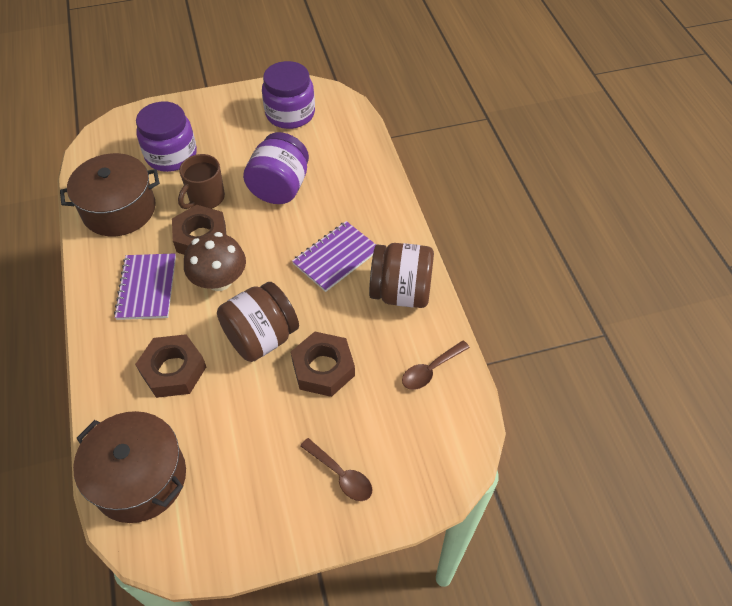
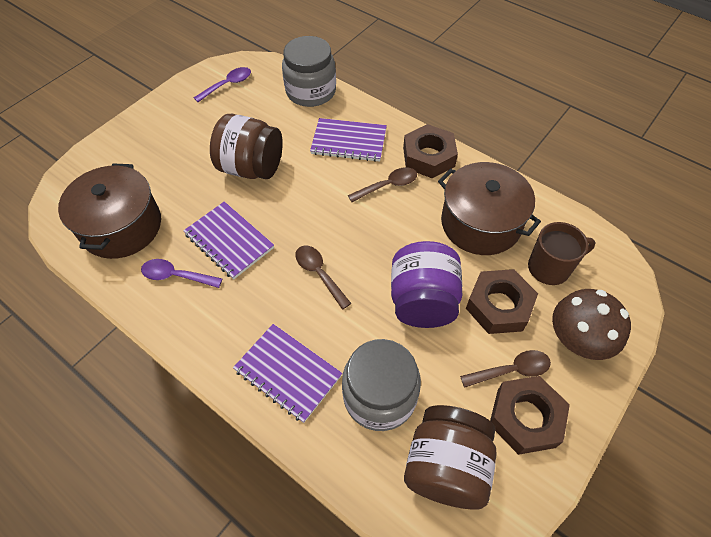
brown spoon: 2 -> 3
grey jar: 0 -> 2
purple jar: 3 -> 1
purple notebook: 2 -> 3
purple spoon: 0 -> 2

